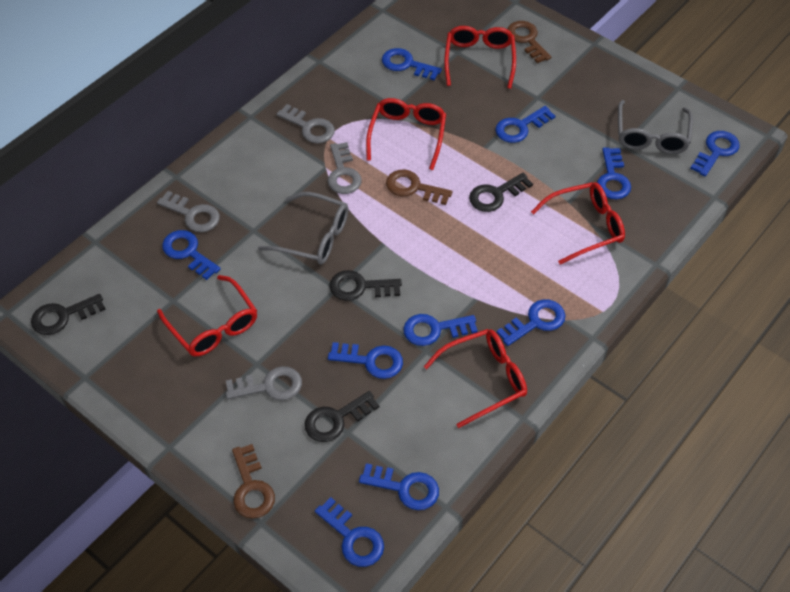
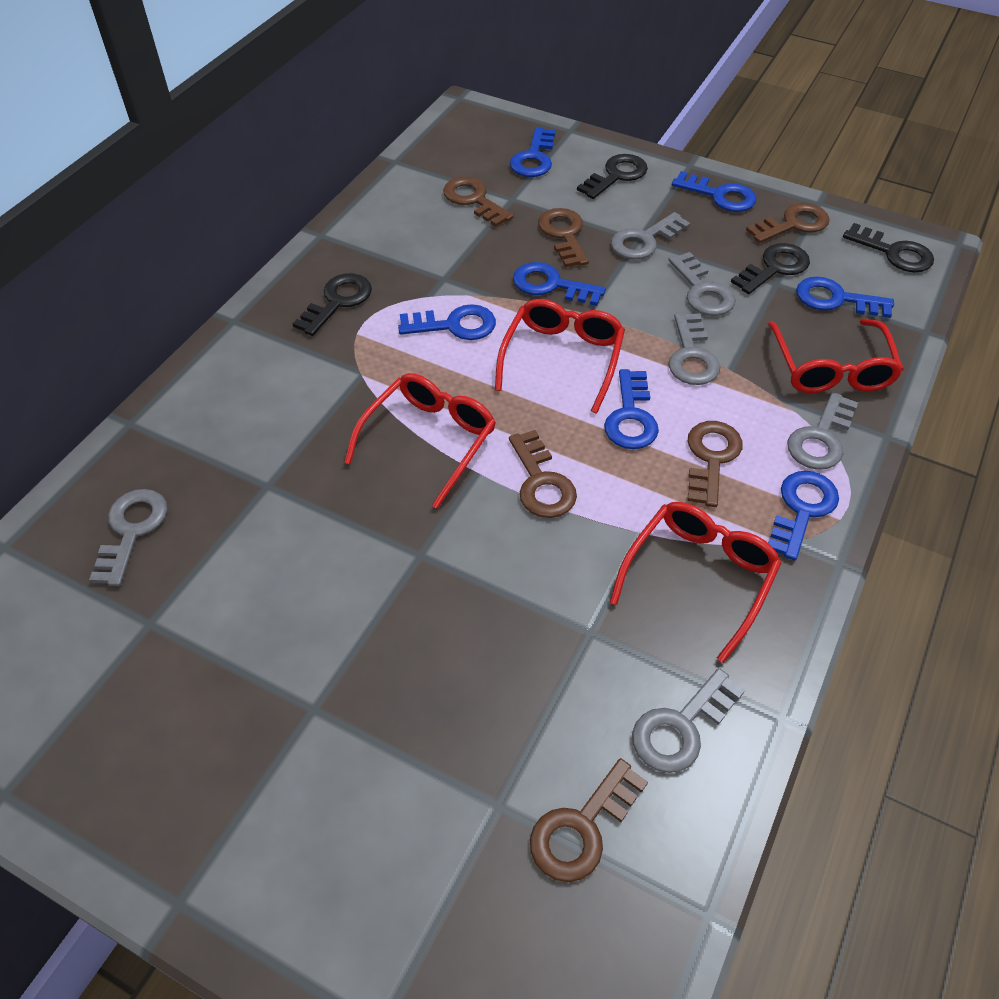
blue key: 10 -> 7
brown key: 3 -> 6
grey glasses: 2 -> 0
grey key: 4 -> 6
red glasses: 5 -> 4

